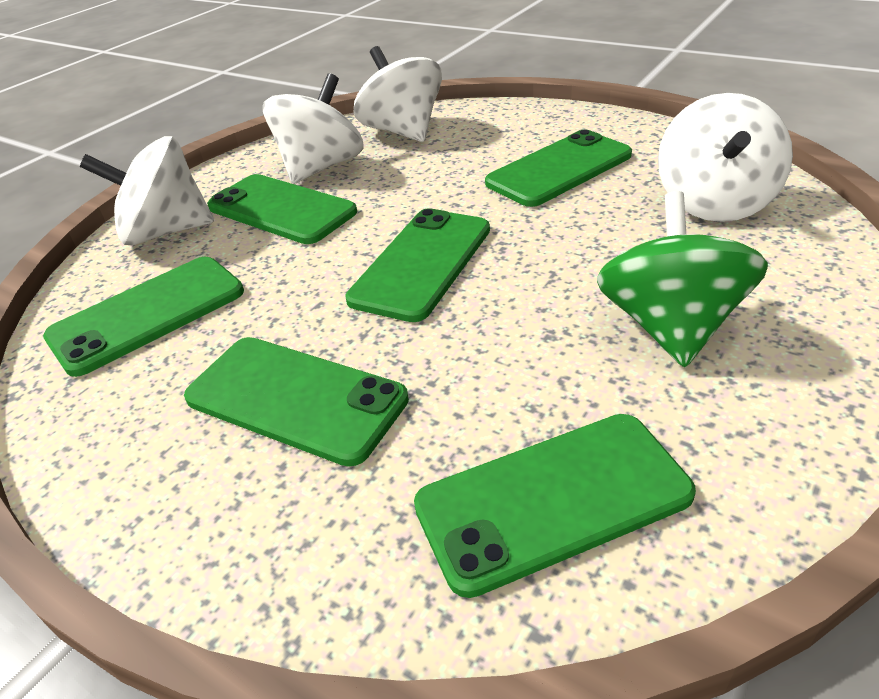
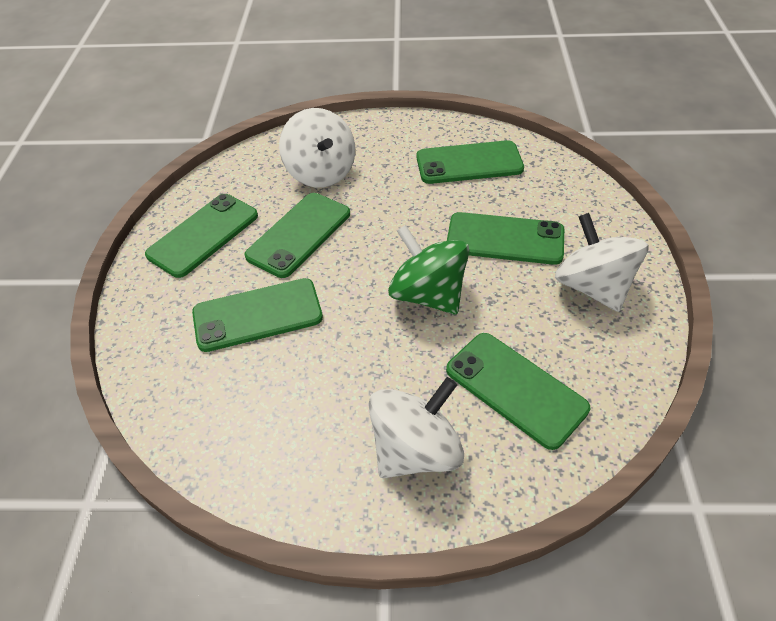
white spinning top: 4 -> 3

